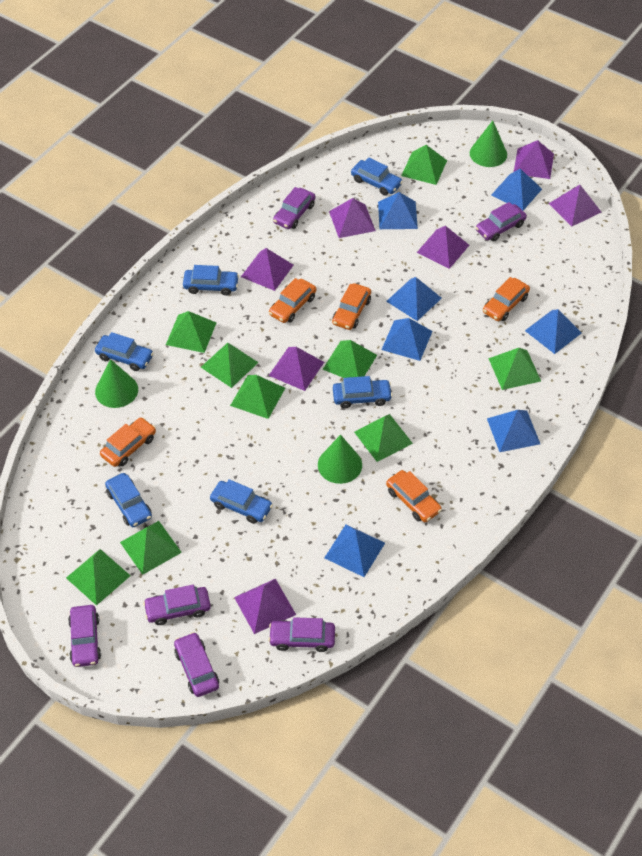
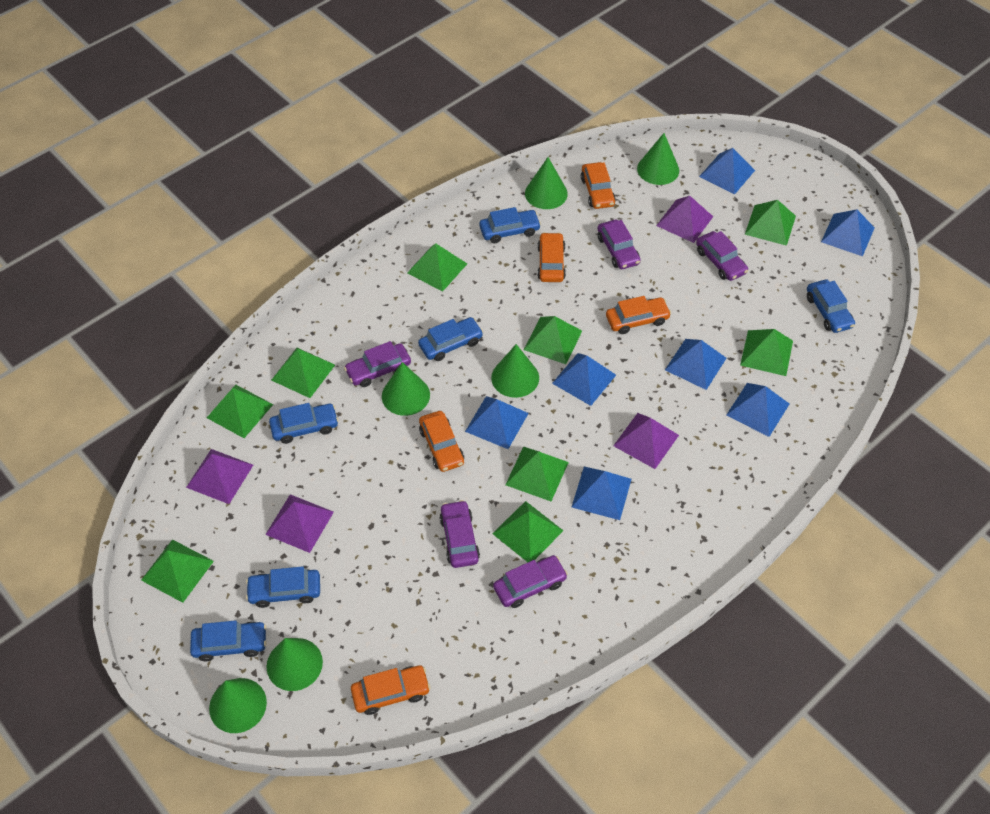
green cone: 3 -> 6
purple car: 6 -> 5
purple pyramid: 7 -> 4

